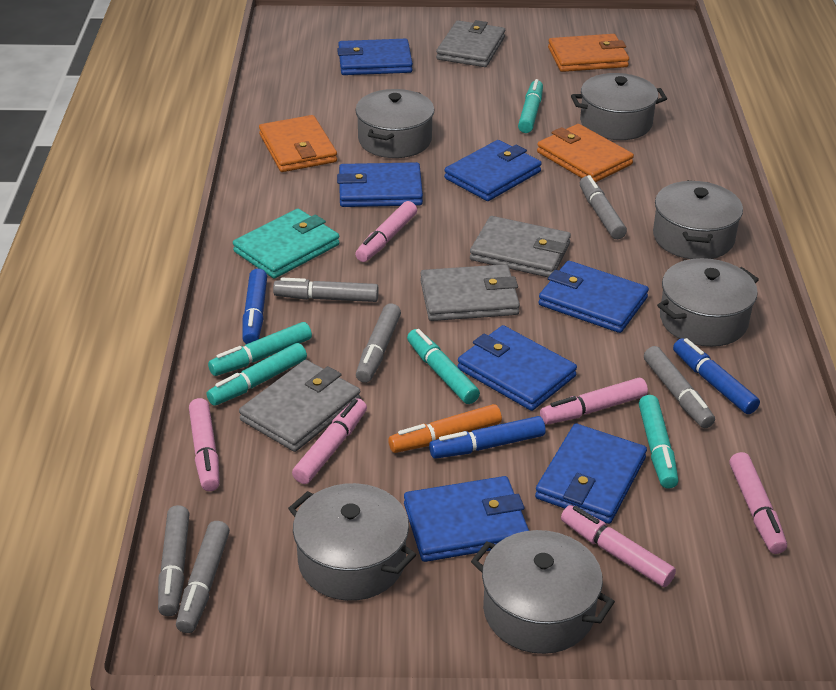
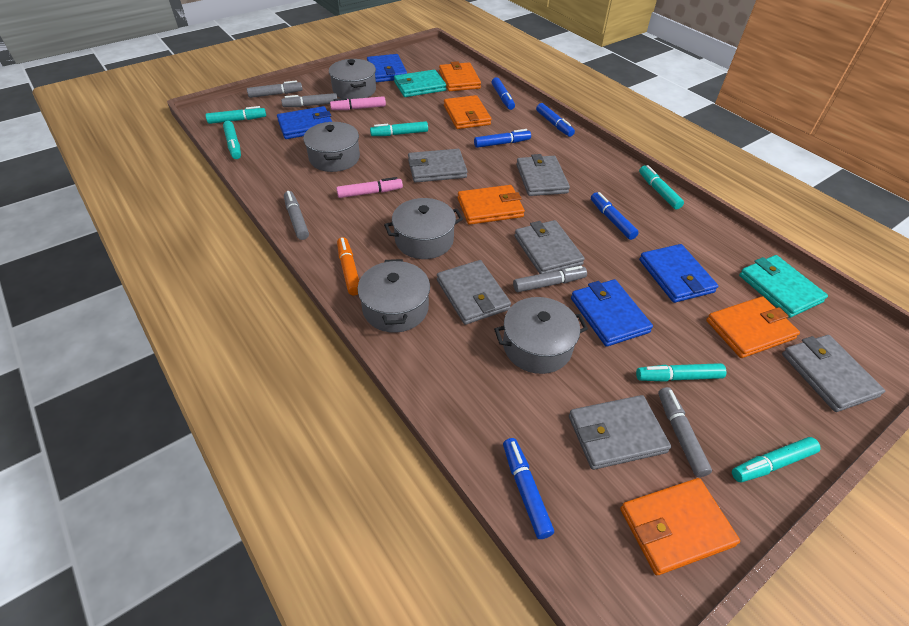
blue marker: 3 -> 5
blue wallet: 7 -> 4
grey marker: 6 -> 5
grey pot: 6 -> 5
grey wallet: 4 -> 6
orange wallet: 3 -> 5
pink marker: 6 -> 2
turquoise marker: 5 -> 6
turquoise wallet: 1 -> 2

